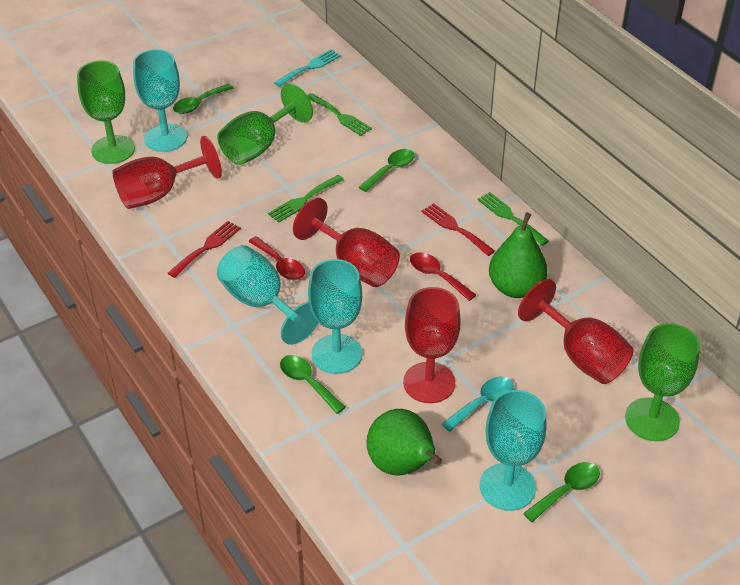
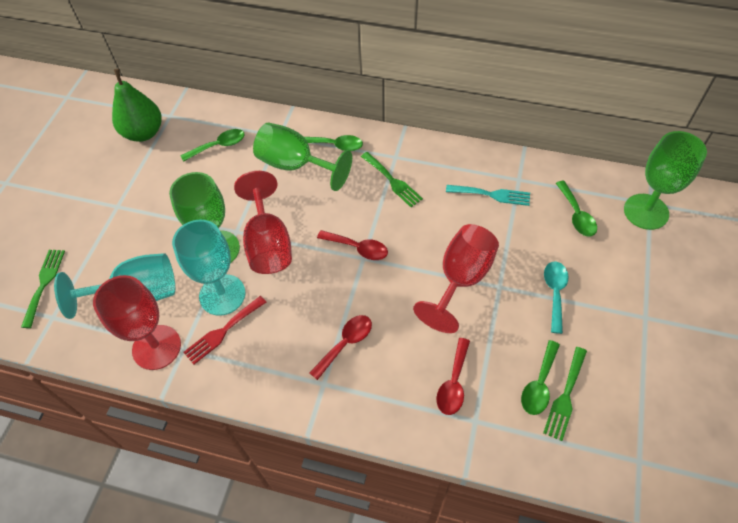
green pear: 2 -> 1
red fork: 2 -> 1
red goblet: 4 -> 3
red spoon: 2 -> 3
turquoise goblet: 4 -> 2

